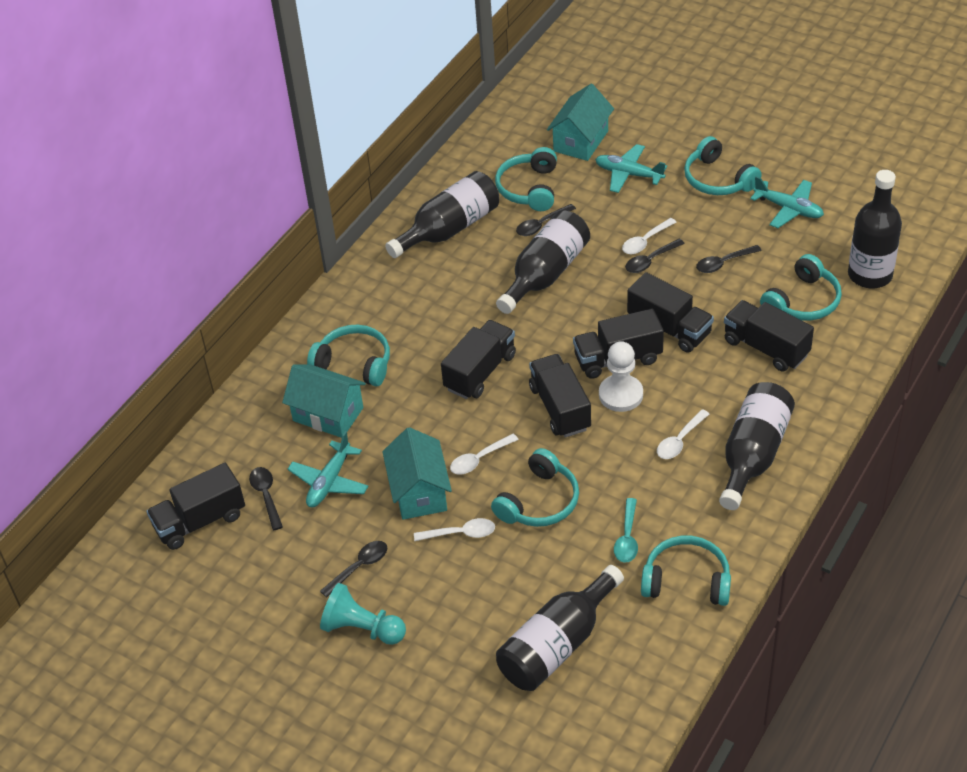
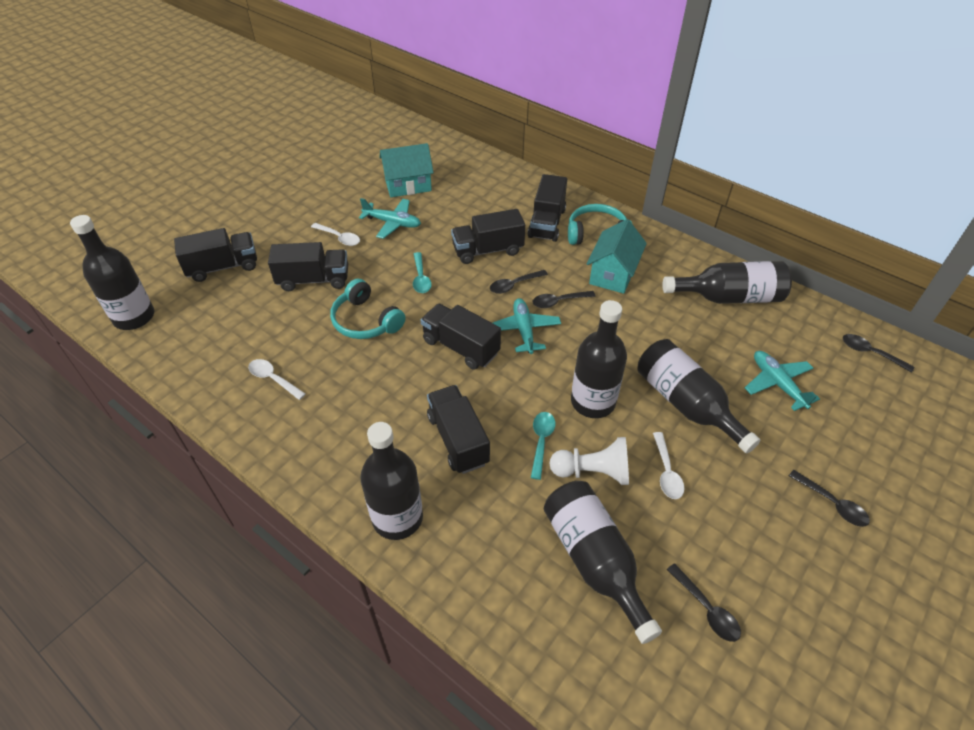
black bottle: 5 -> 6
turquoise headphones: 6 -> 2
turquoise house: 3 -> 2
turquoise pawn: 1 -> 0
turquoise spoon: 1 -> 2
white spoon: 4 -> 3

